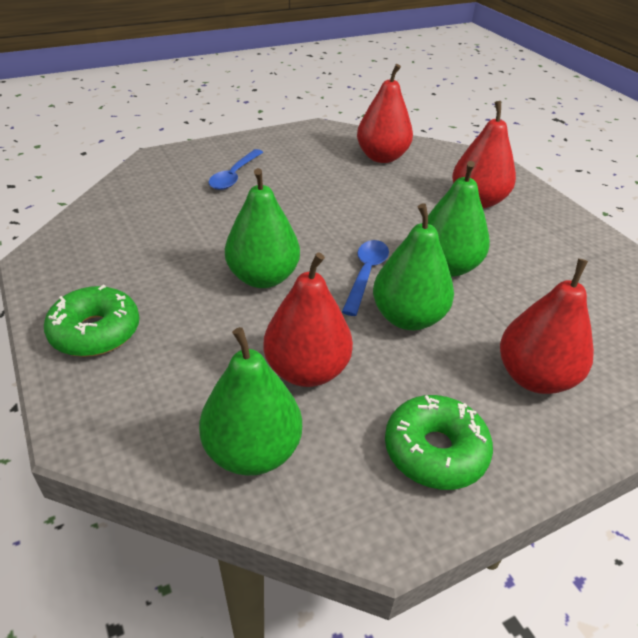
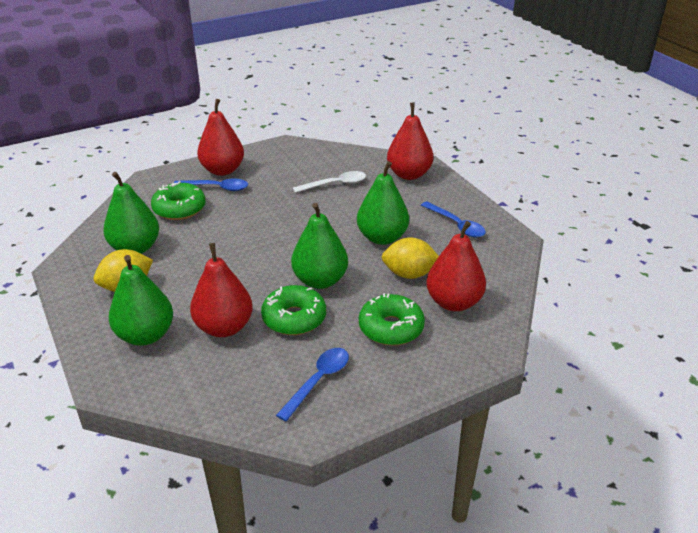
blue spoon: 2 -> 3
green donut: 2 -> 3
white spoon: 0 -> 1
yellow lemon: 0 -> 2

